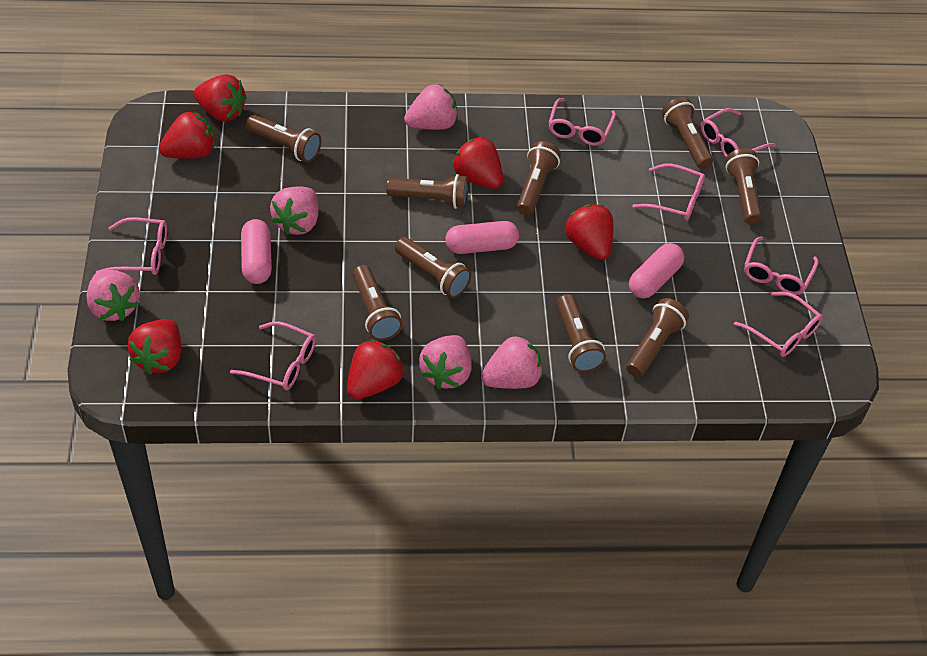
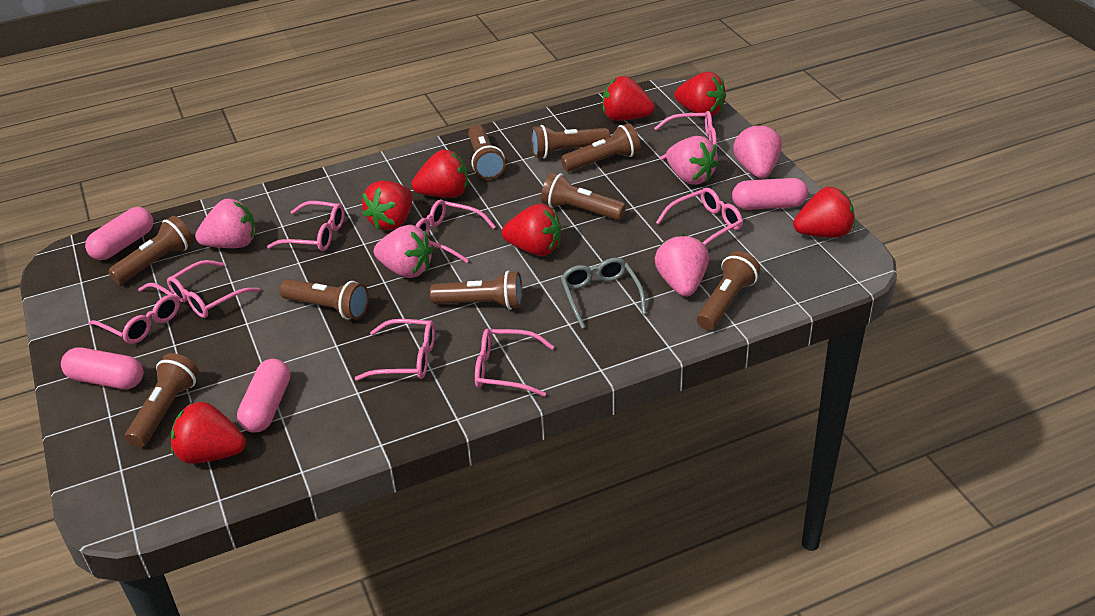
grey glasses: 0 -> 1
pink capsule: 3 -> 4
pink glasses: 7 -> 8
red strawberry: 6 -> 7

